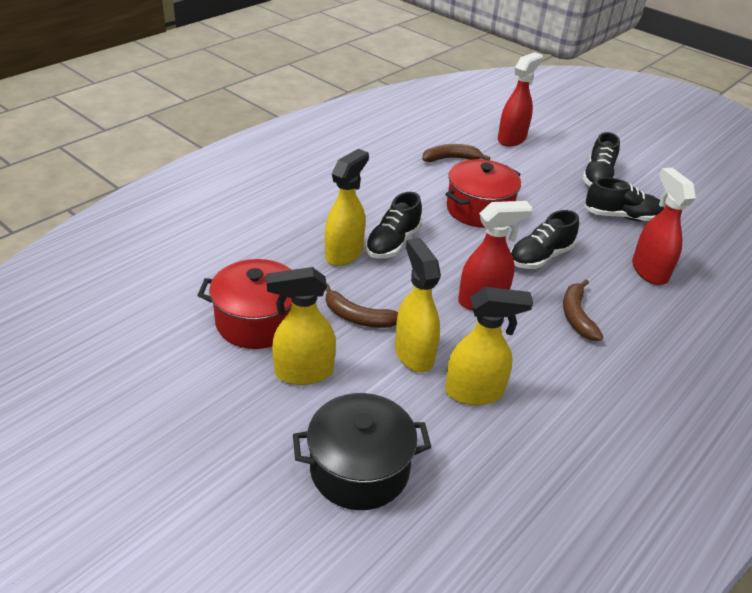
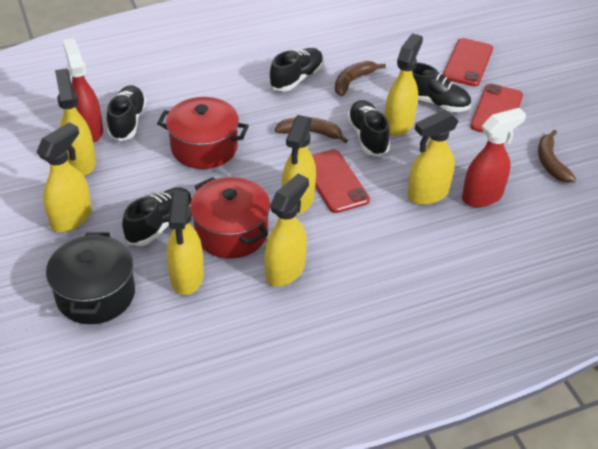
black shoe: 4 -> 5
red phone: 0 -> 3
red spray bottle: 3 -> 2
yellow spray bottle: 4 -> 7

